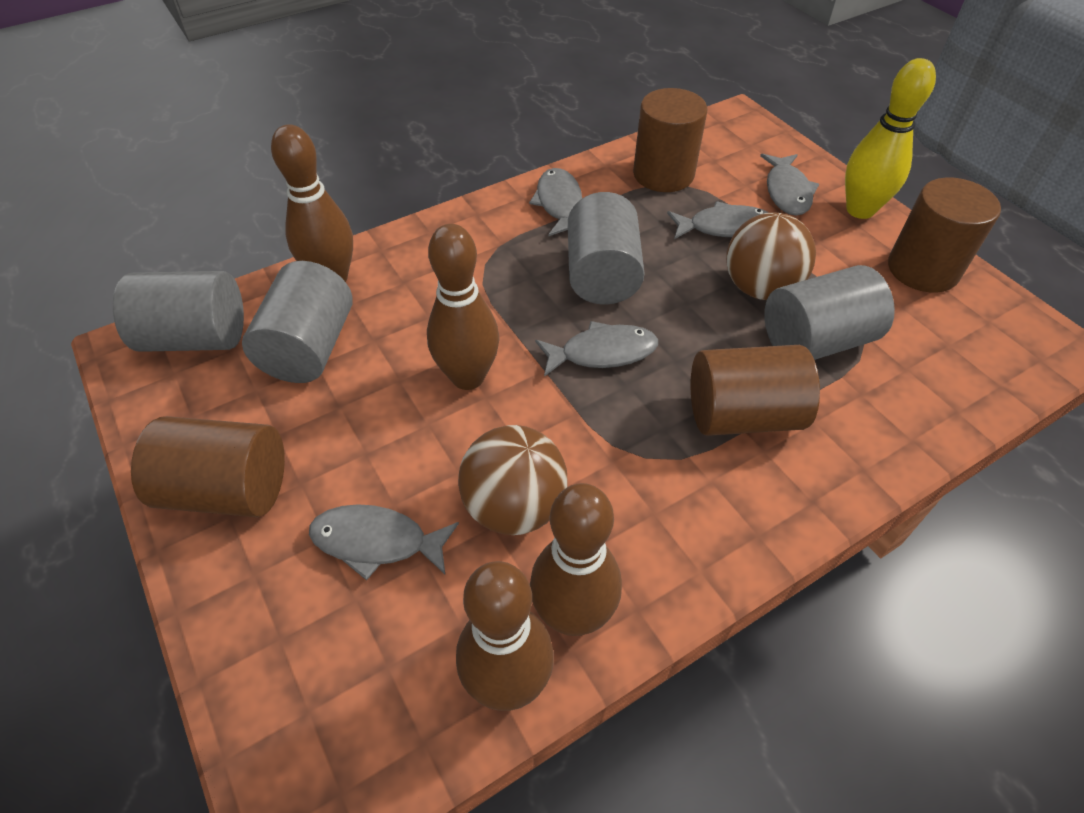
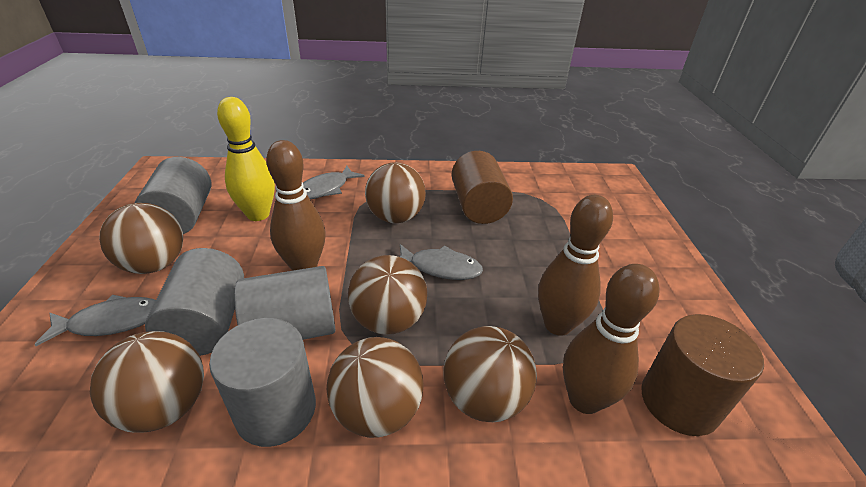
brown ball: 2 -> 6
brown bowling pin: 4 -> 3
brown cylinder: 4 -> 2
grey fish: 5 -> 3

